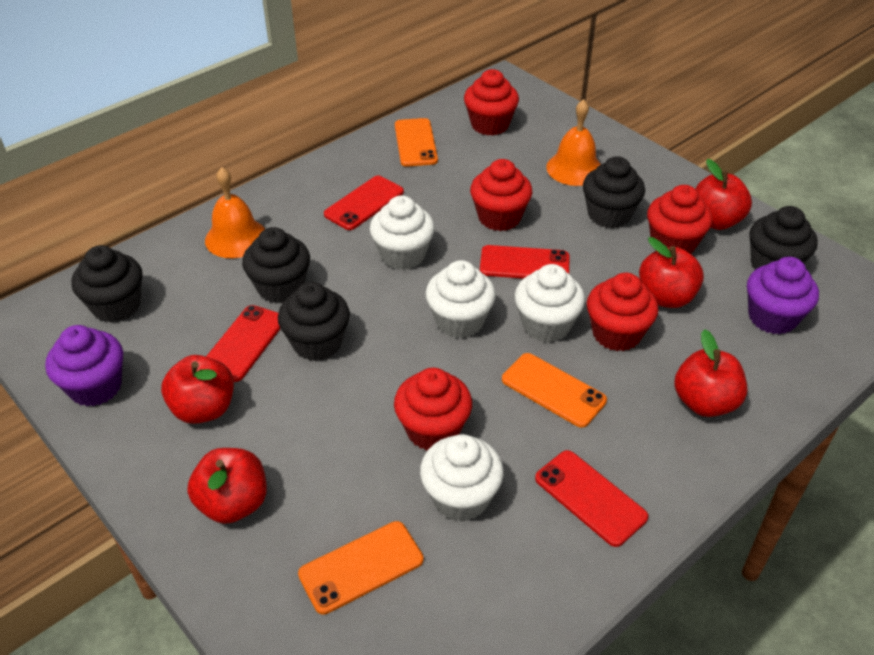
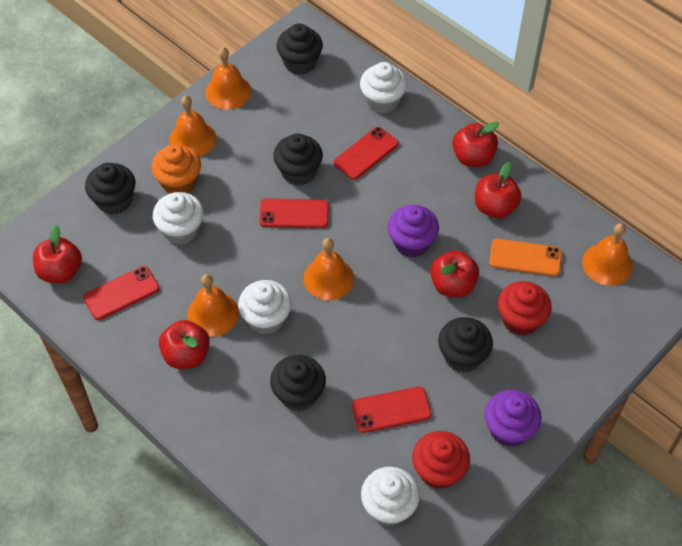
orange bell: 2 -> 5
orange cupcake: 0 -> 1
orange phone: 3 -> 1
red cupcake: 5 -> 2

